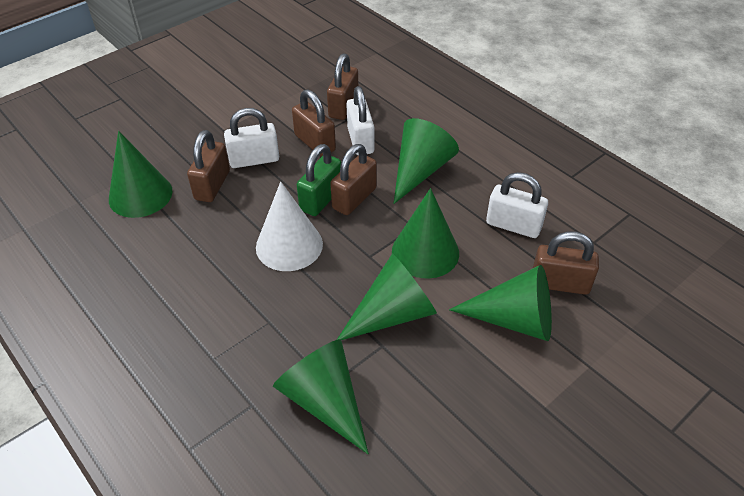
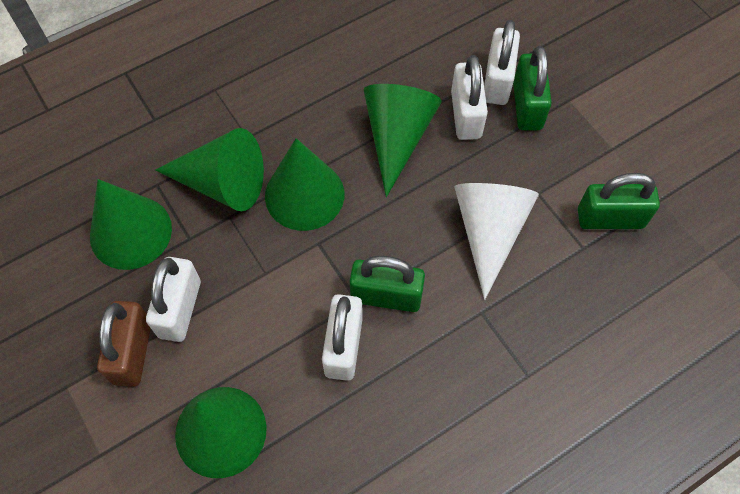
brown padlock: 5 -> 1
green cone: 6 -> 5
green padlock: 1 -> 3
white padlock: 3 -> 4

